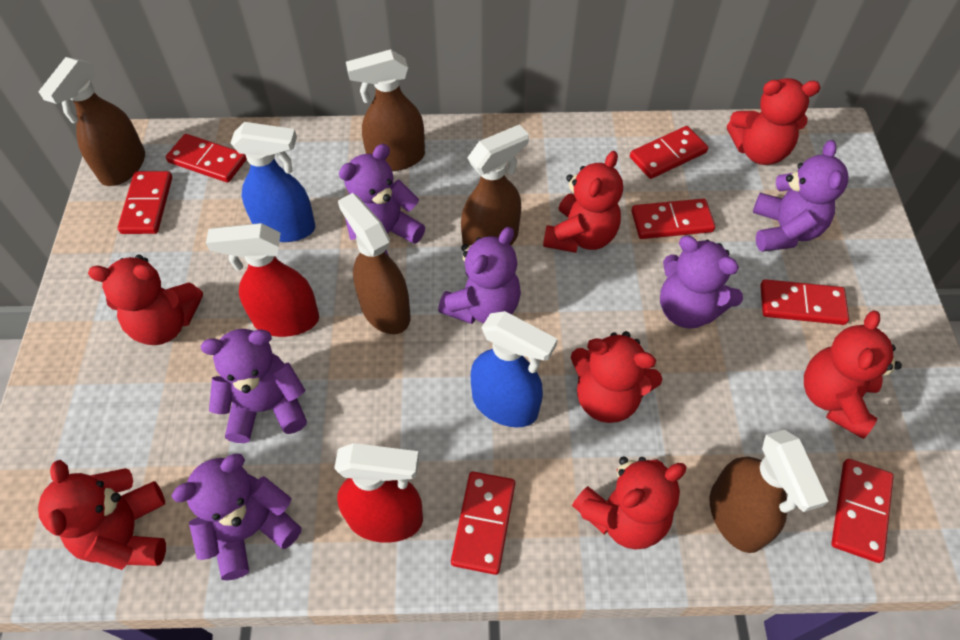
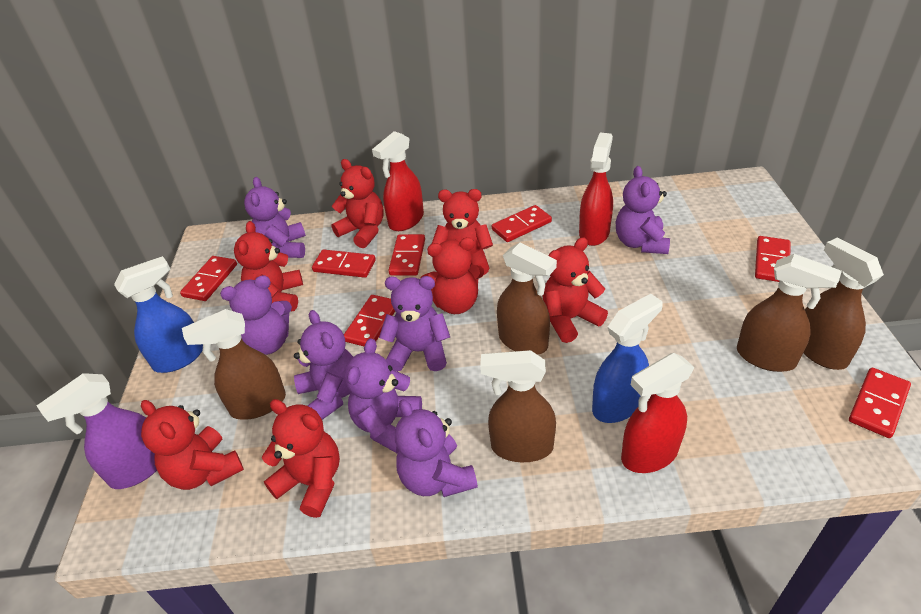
purple spray bottle: 0 -> 1
purple teddy bear: 6 -> 7
red spray bottle: 2 -> 3

